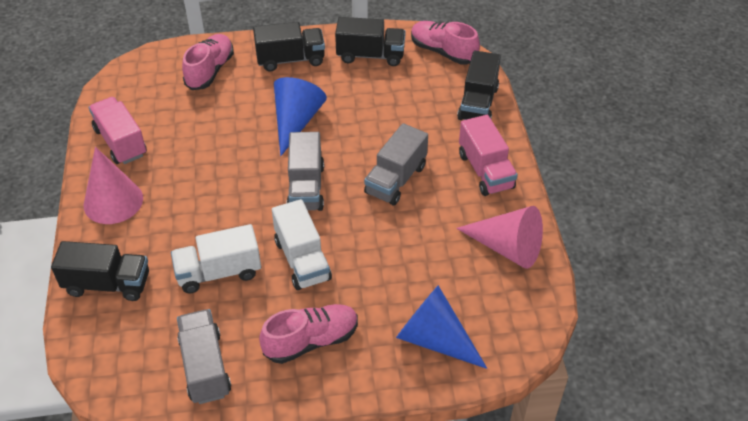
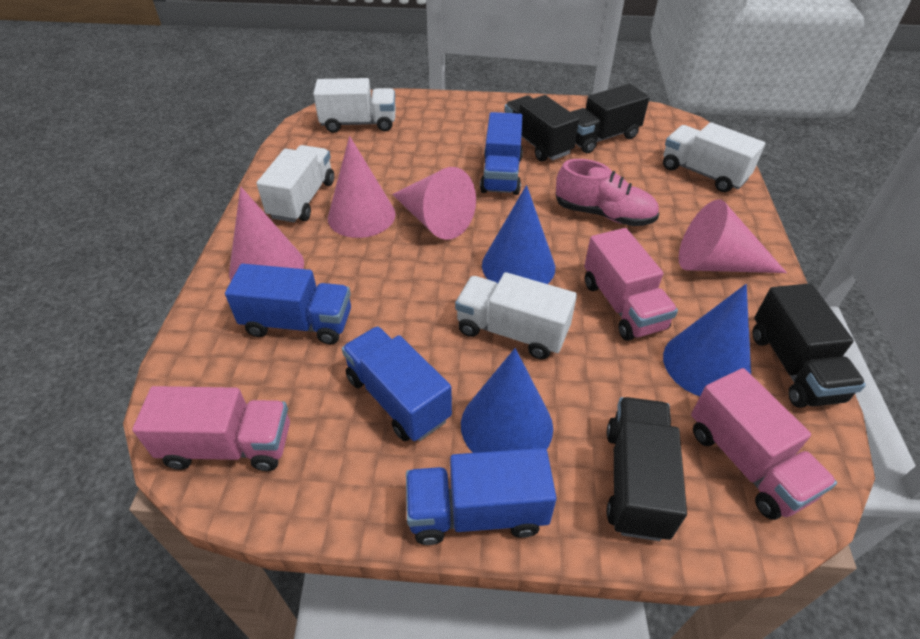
blue cone: 2 -> 3
blue truck: 0 -> 4
grey truck: 3 -> 0
pink cone: 2 -> 4
pink shoe: 3 -> 1
pink truck: 2 -> 3
white truck: 2 -> 4

